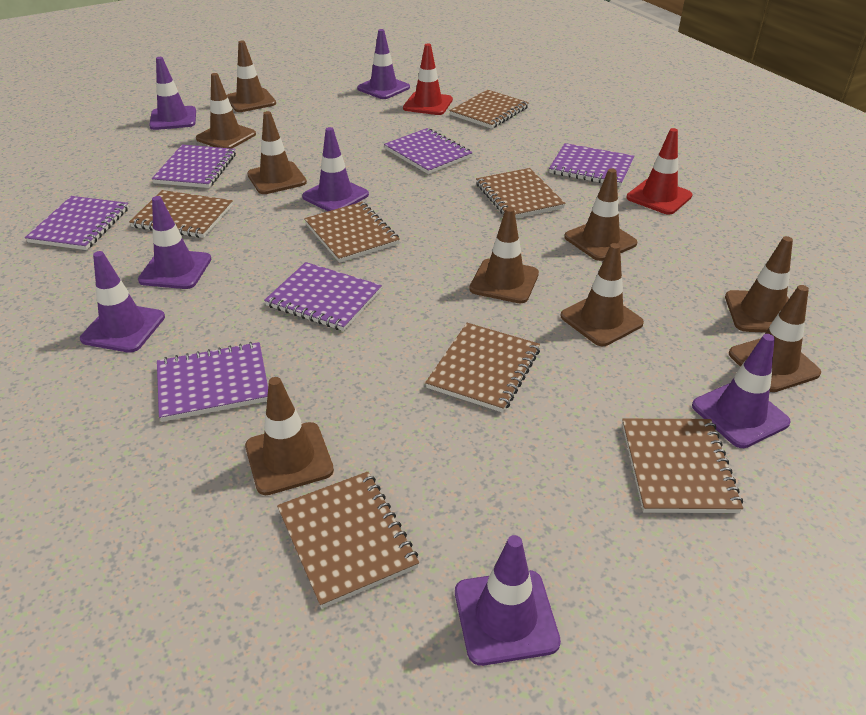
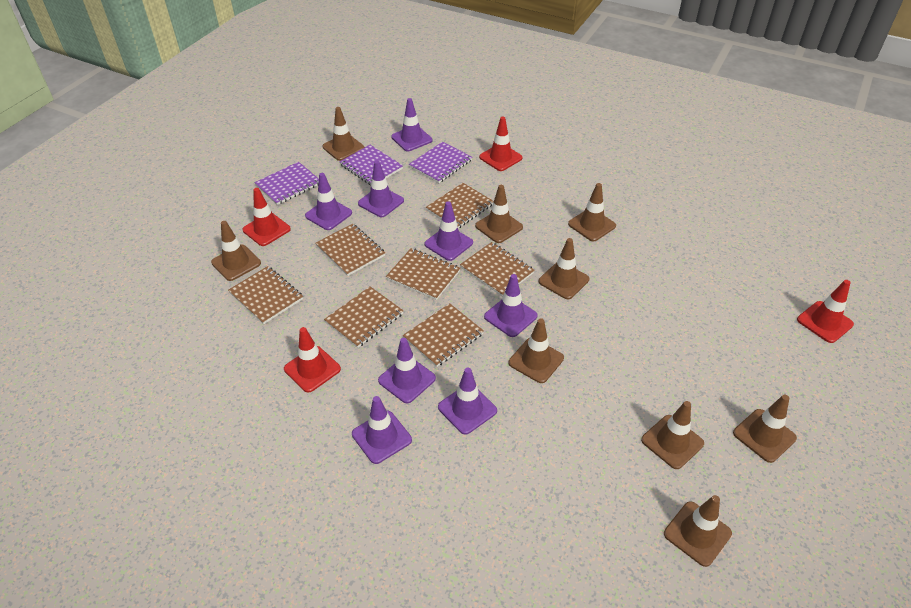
purple notebook: 6 -> 3
purple traffic cone: 7 -> 8
red traffic cone: 2 -> 4

